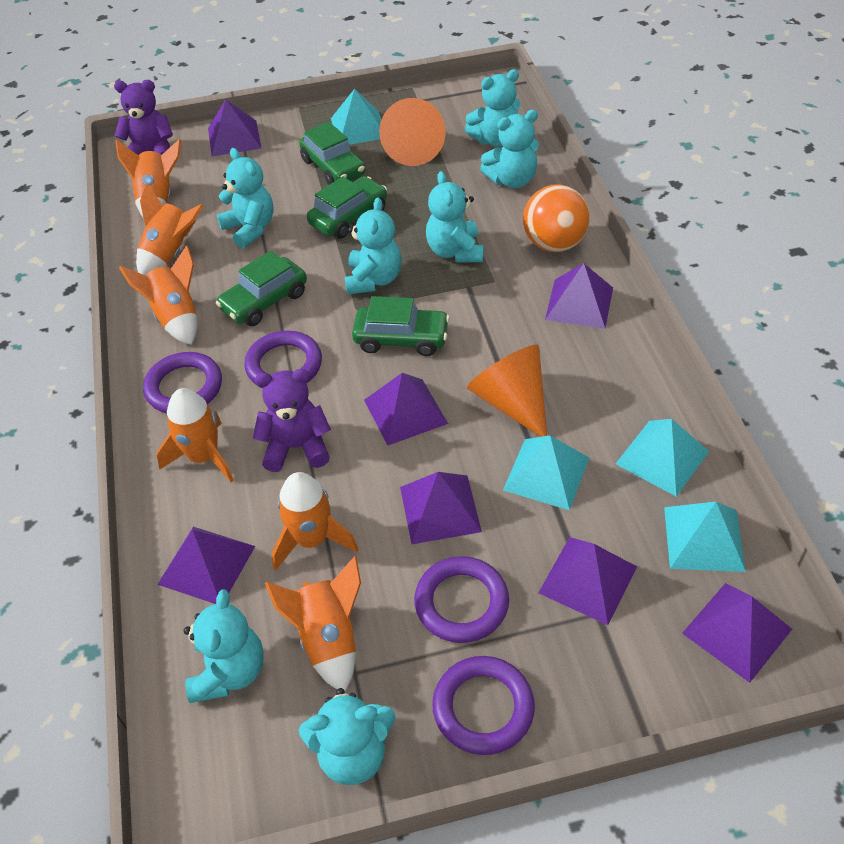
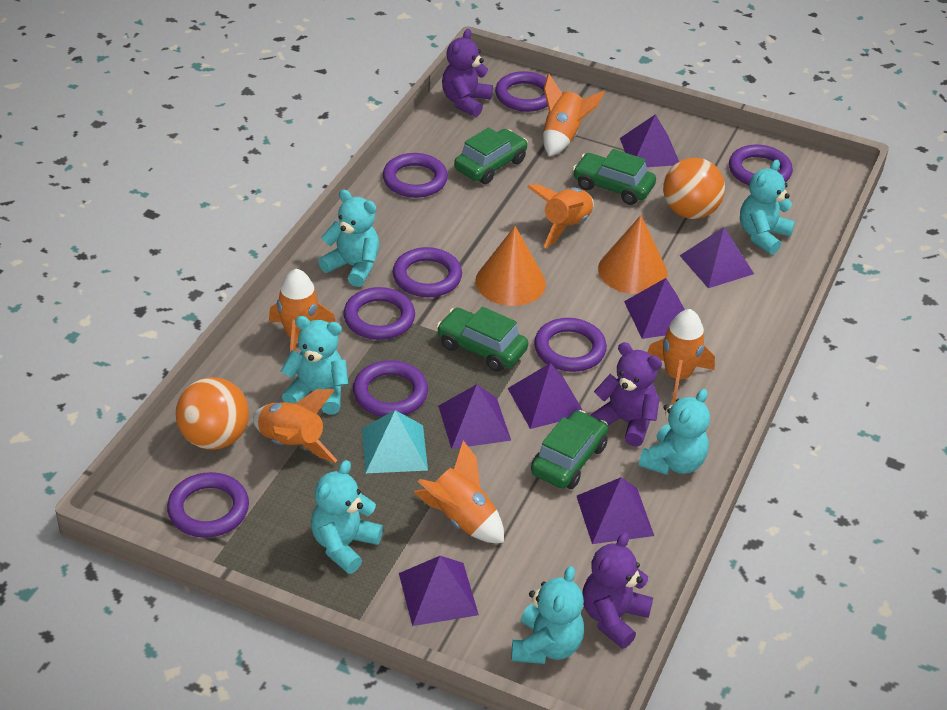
orange ball: 1 -> 2
purple ring: 4 -> 8
purple teddy bear: 2 -> 3
turquoise pyramid: 4 -> 1
turquoise teddy bear: 7 -> 6

